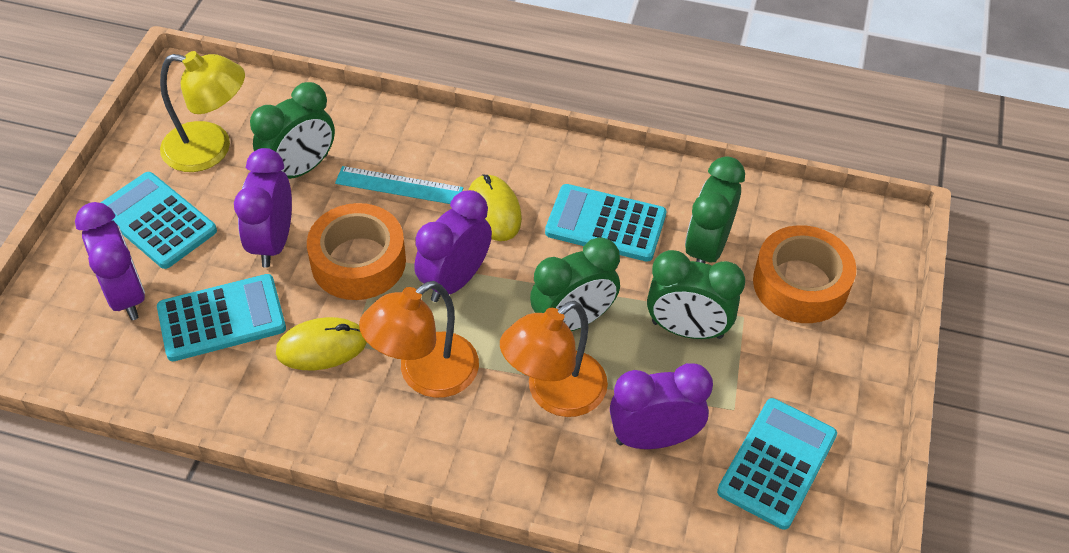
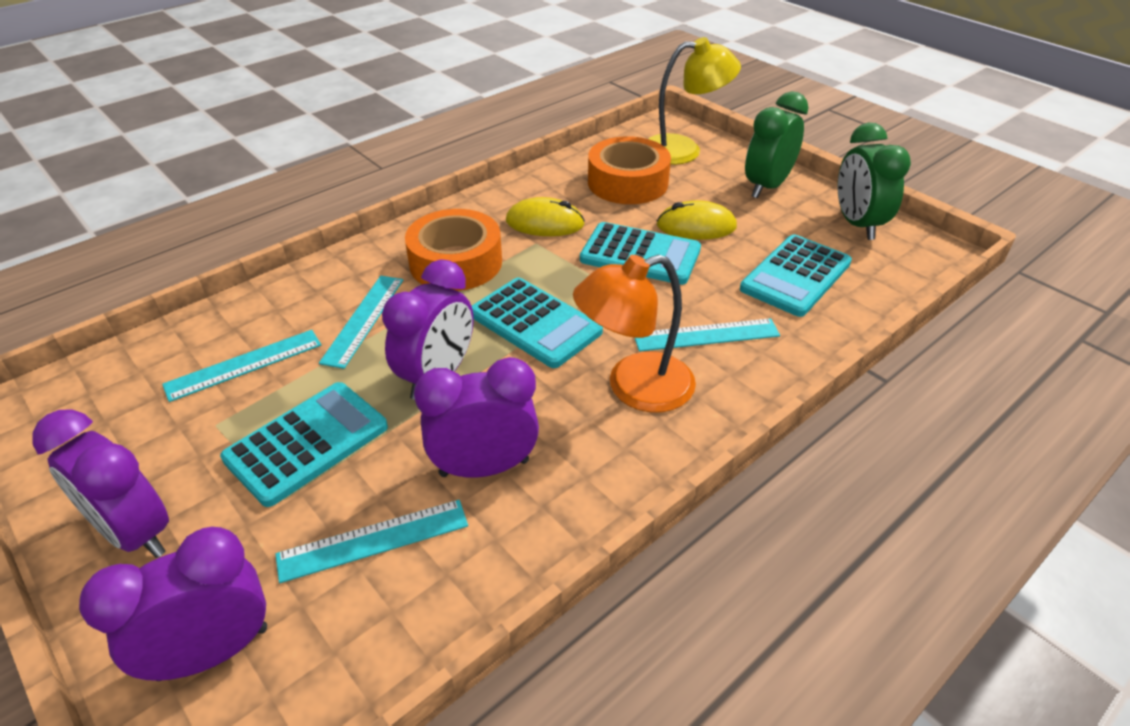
green clock: 4 -> 2
orange lamp: 2 -> 1
turquoise ruler: 1 -> 4

